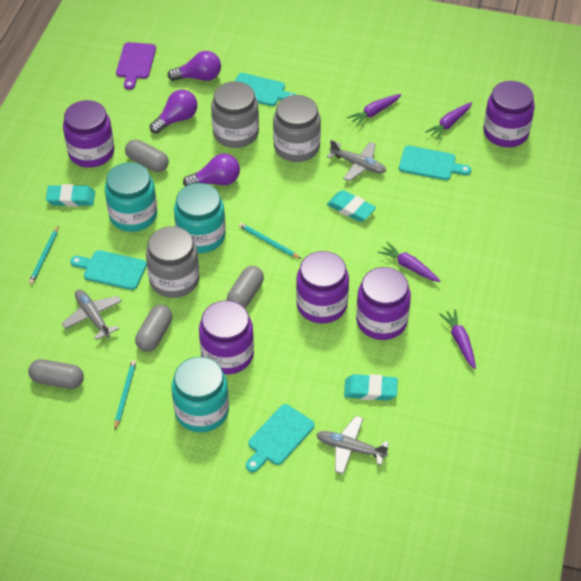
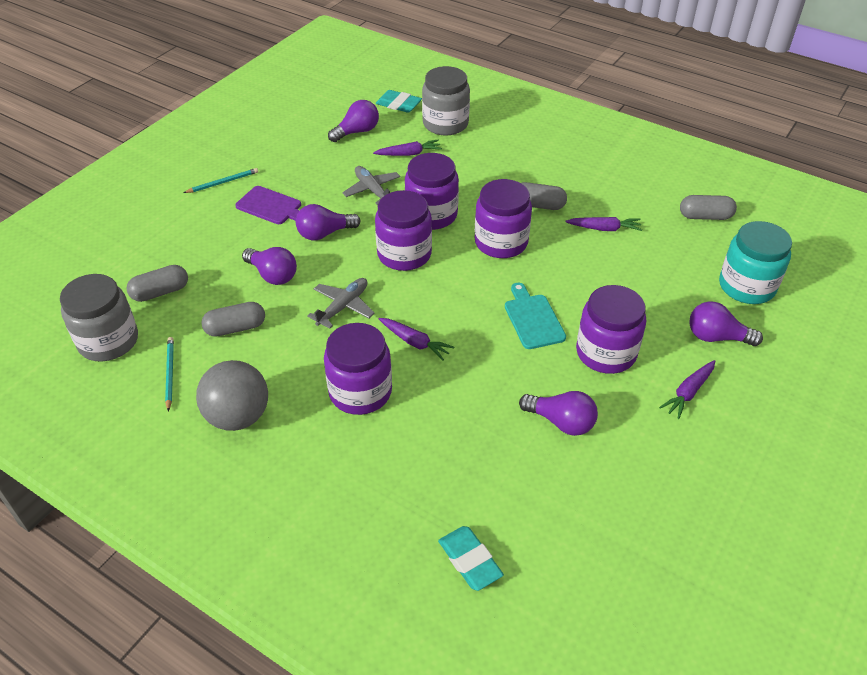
grey ball: 0 -> 1
grey jar: 3 -> 2
grey plane: 3 -> 2
purple light bulb: 3 -> 5
turquoise cutting board: 4 -> 1
turquoise eraser: 3 -> 2
turquoise jar: 3 -> 1
turquoise pencil: 3 -> 2

